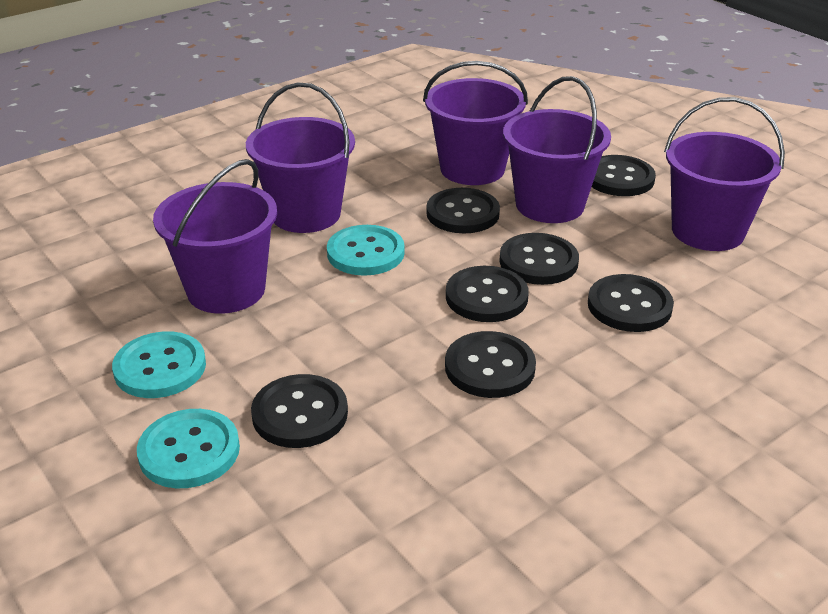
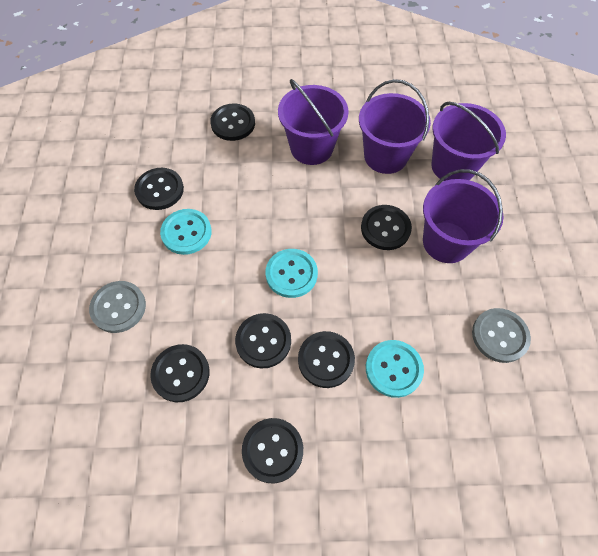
grey button: 0 -> 2
purple bucket: 5 -> 4

